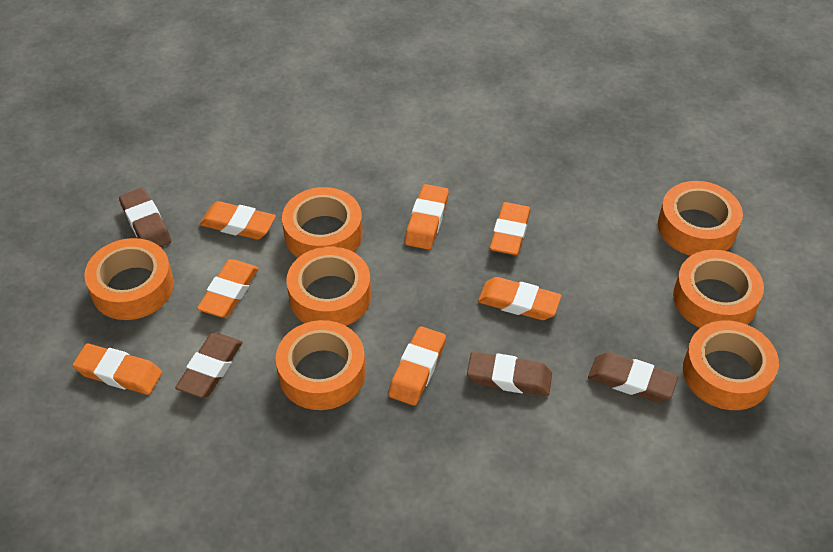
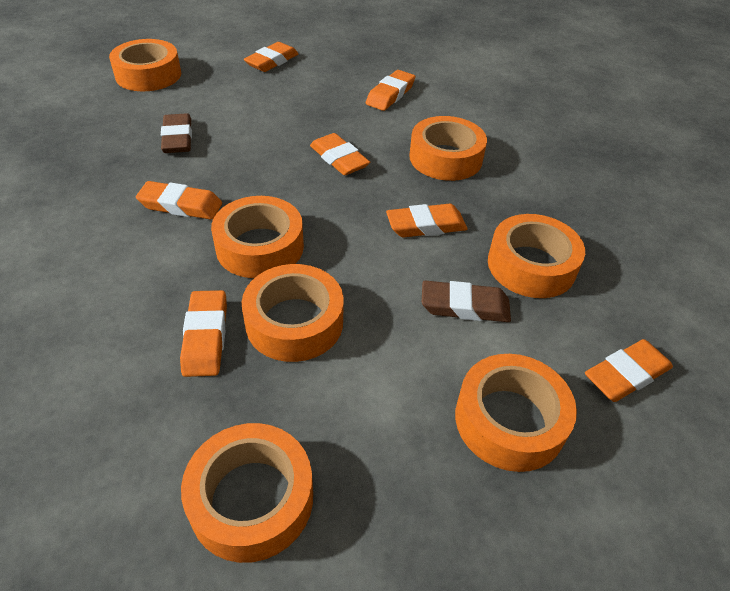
brown eraser: 4 -> 2

